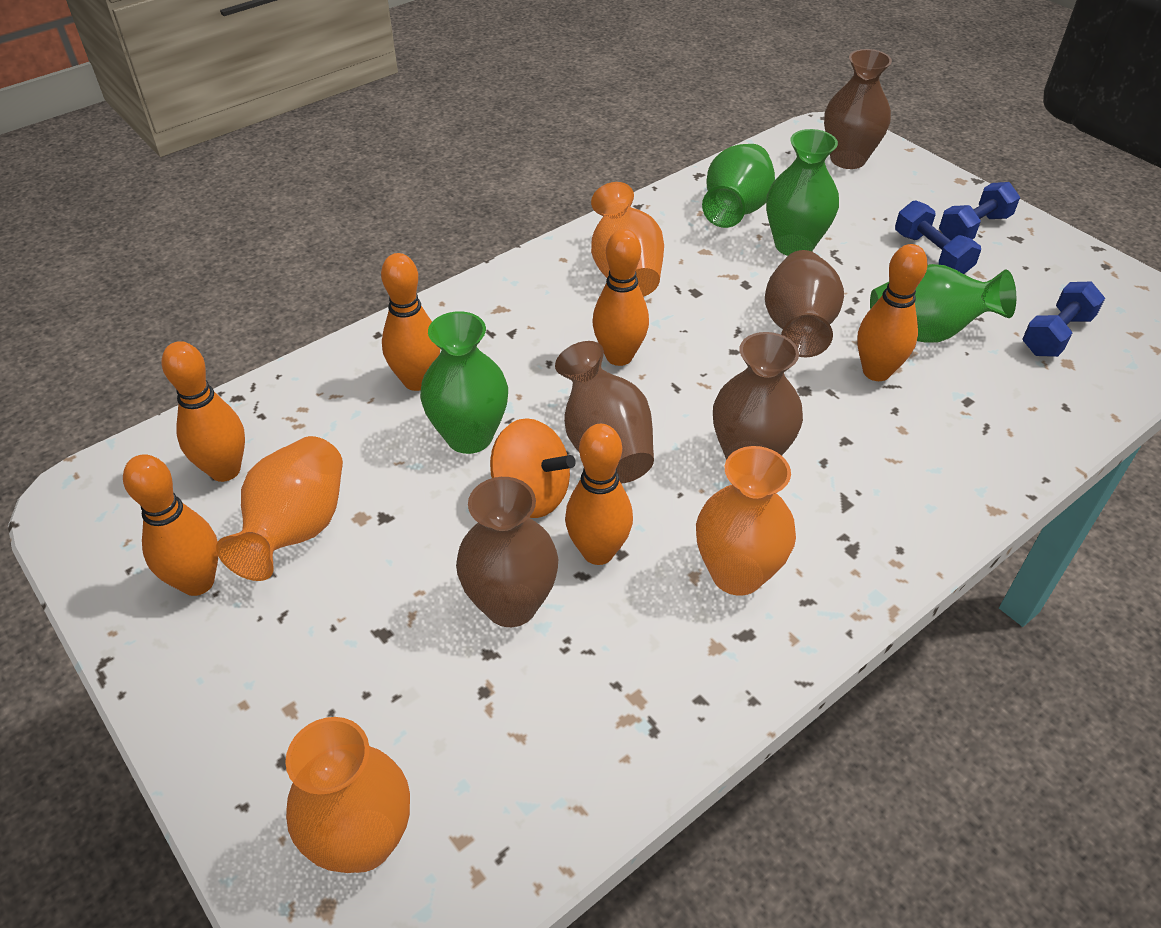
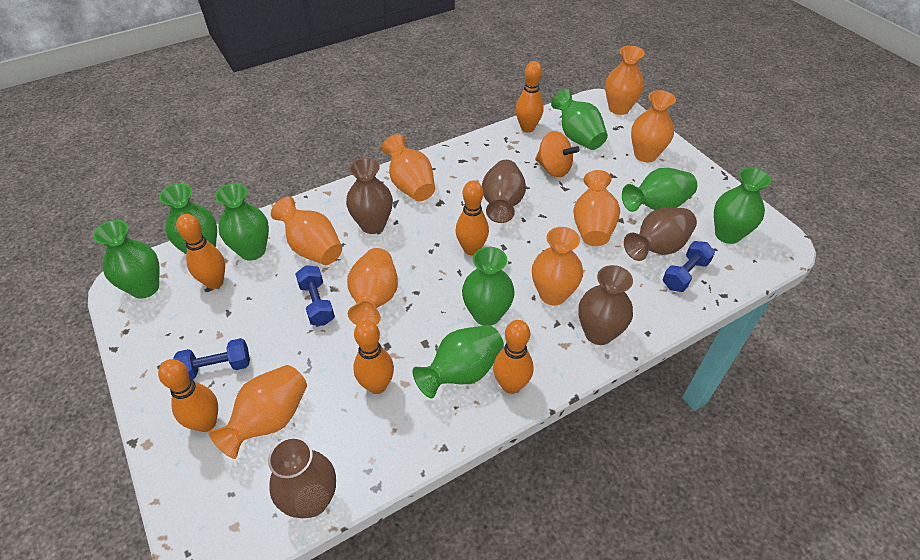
green vase: 4 -> 8
orange vase: 4 -> 8

